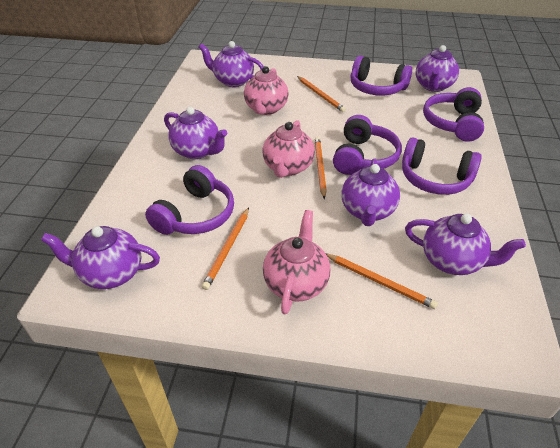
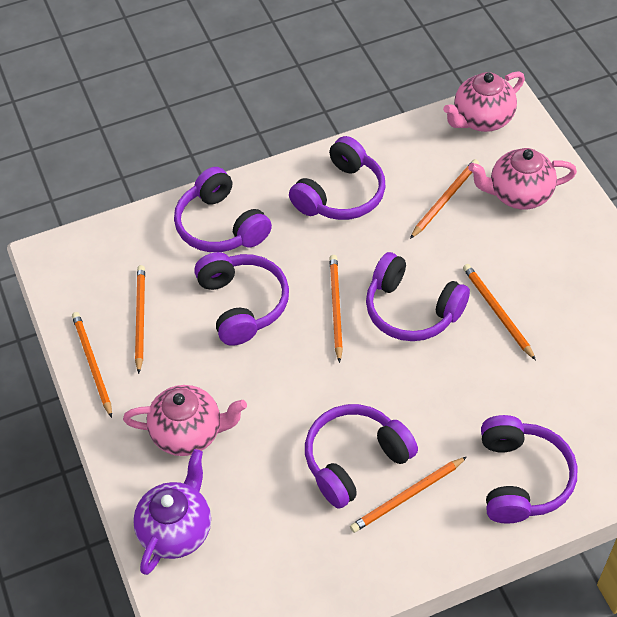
orange pencil: 4 -> 6
purple headphones: 5 -> 6
purple teapot: 6 -> 1

